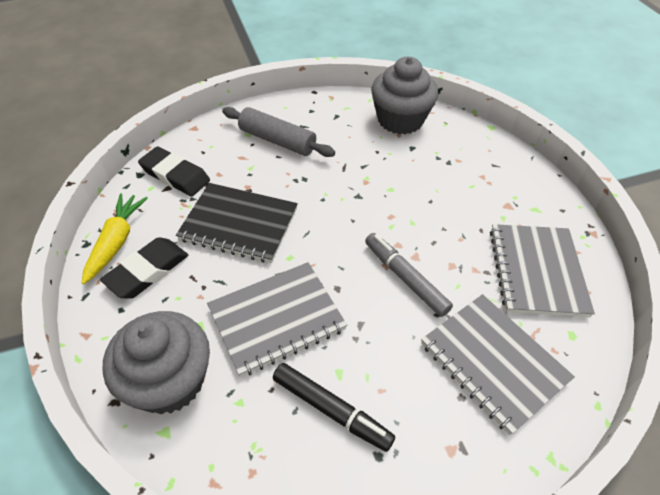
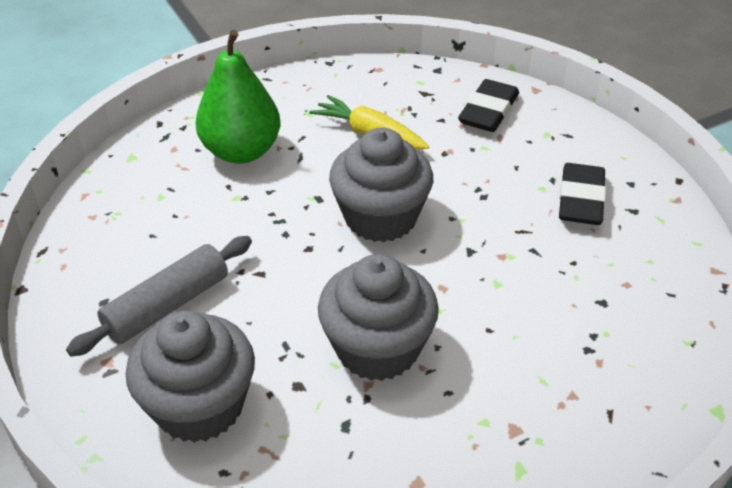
black marker: 1 -> 0
black notebook: 1 -> 0
green pear: 0 -> 1
grey cupcake: 2 -> 3
grey marker: 1 -> 0
grey notebook: 3 -> 0

